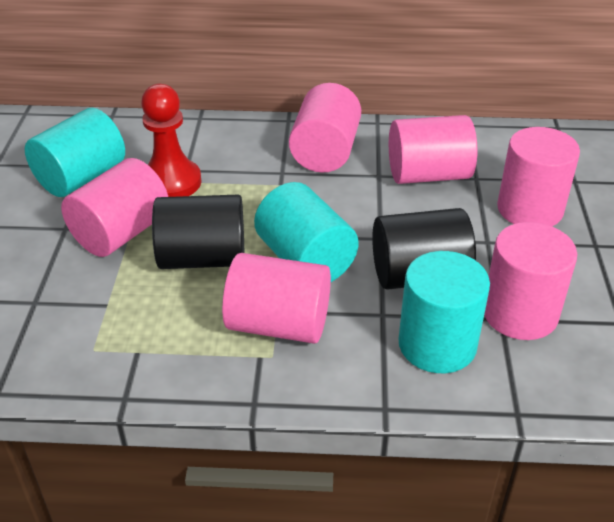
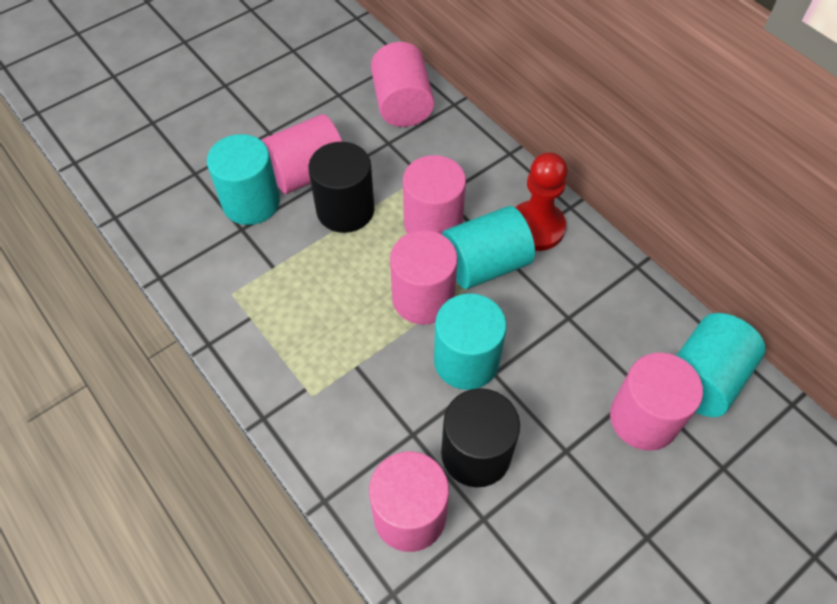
turquoise cylinder: 3 -> 4

